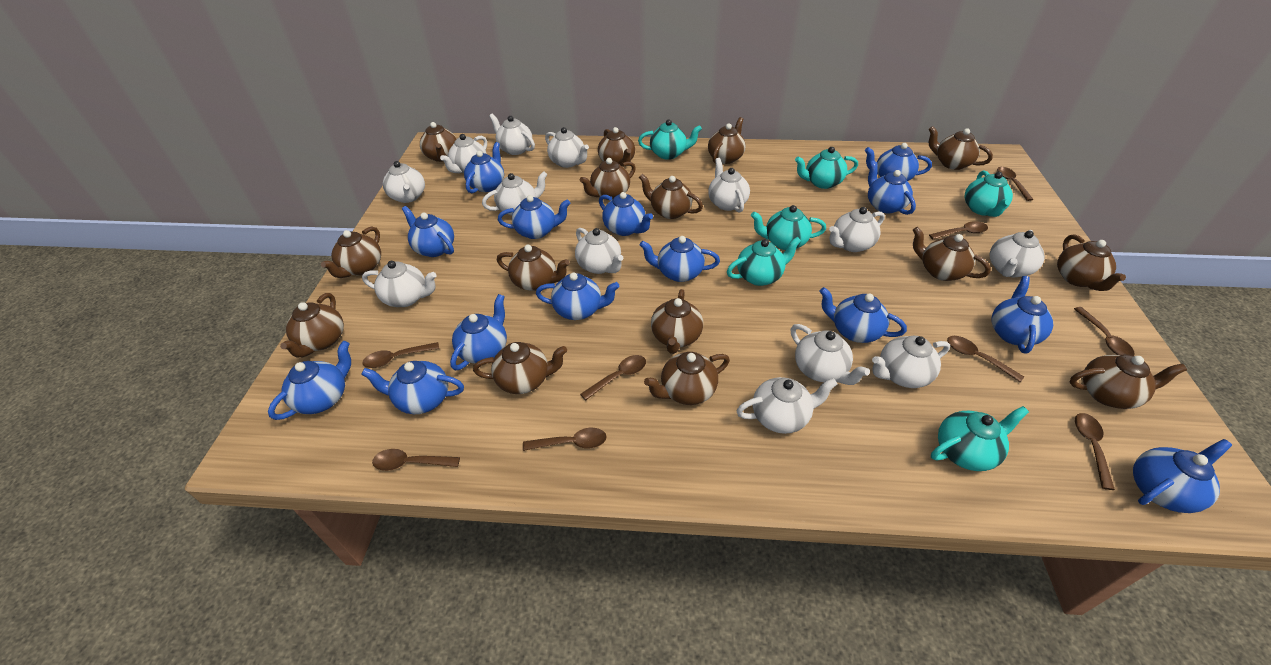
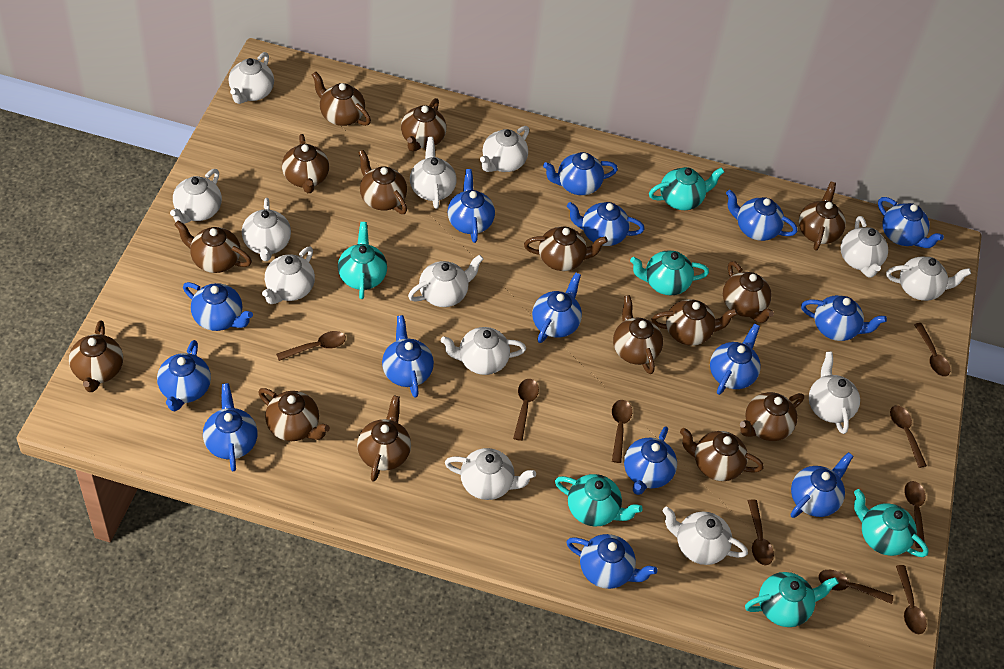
blue teapot: 14 -> 15

